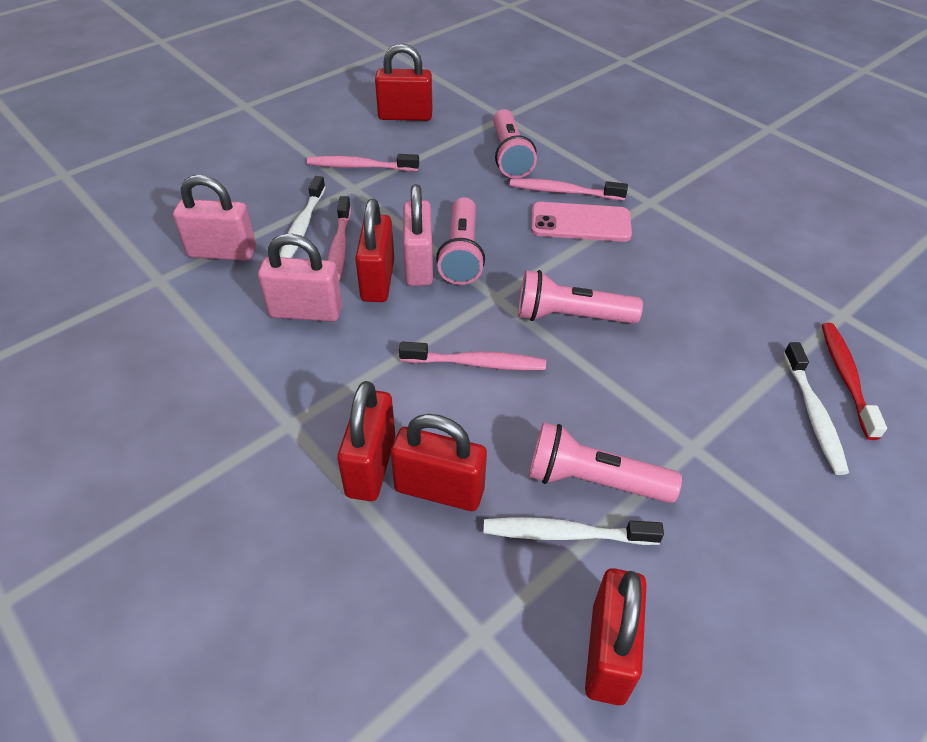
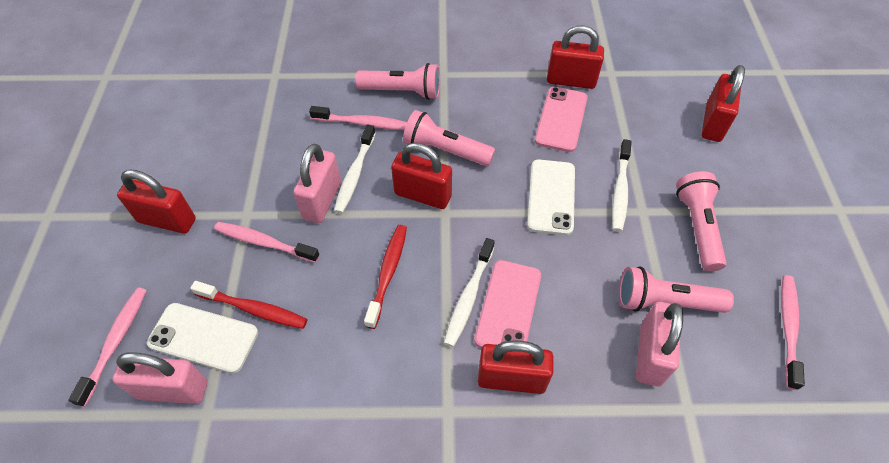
pink phone: 1 -> 2
red toothbrush: 1 -> 2
white phone: 0 -> 2

